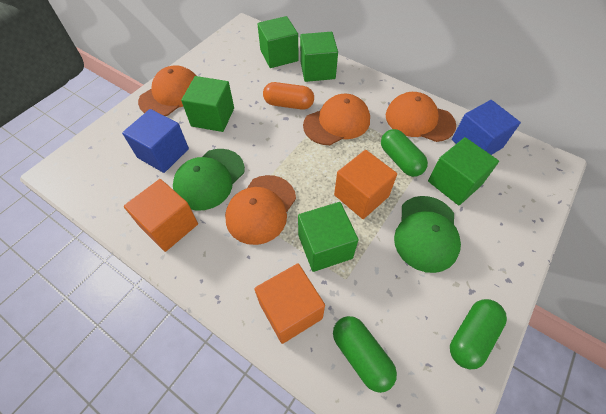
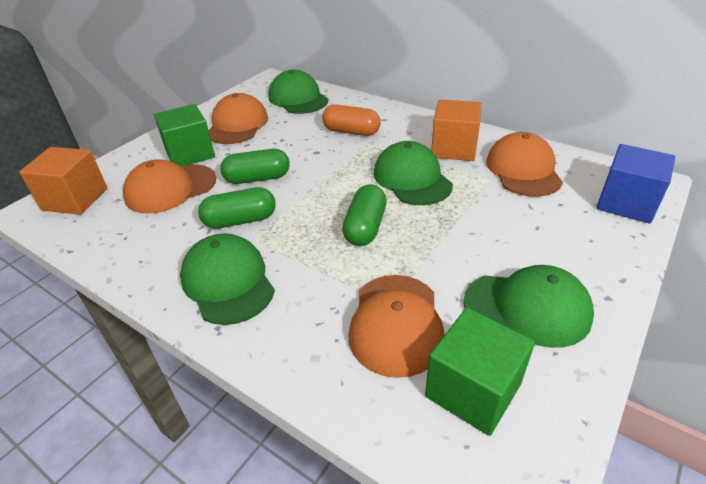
blue cube: 2 -> 1
green cap: 2 -> 4
green cube: 5 -> 2
orange cube: 3 -> 2

